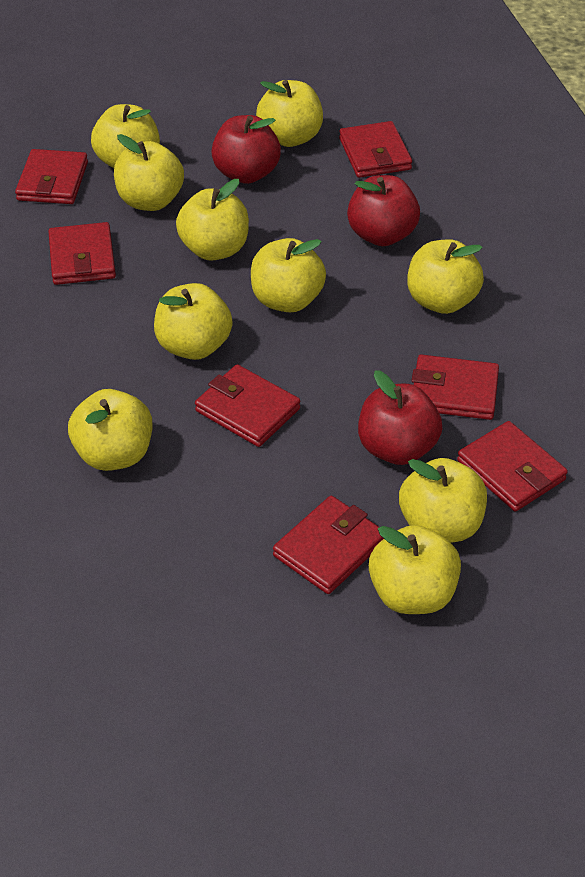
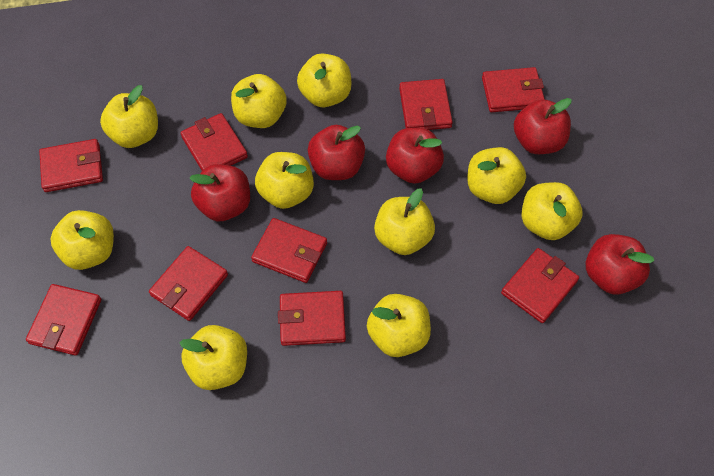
red apple: 3 -> 5
red wallet: 7 -> 9

